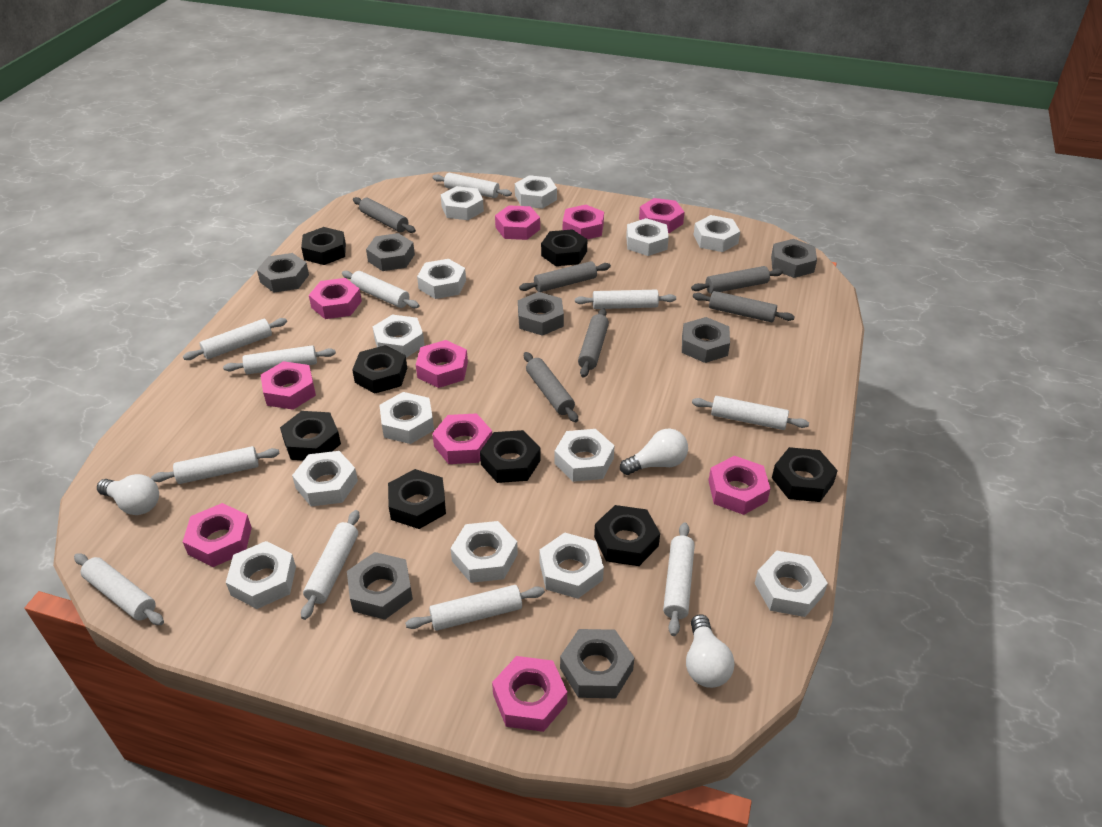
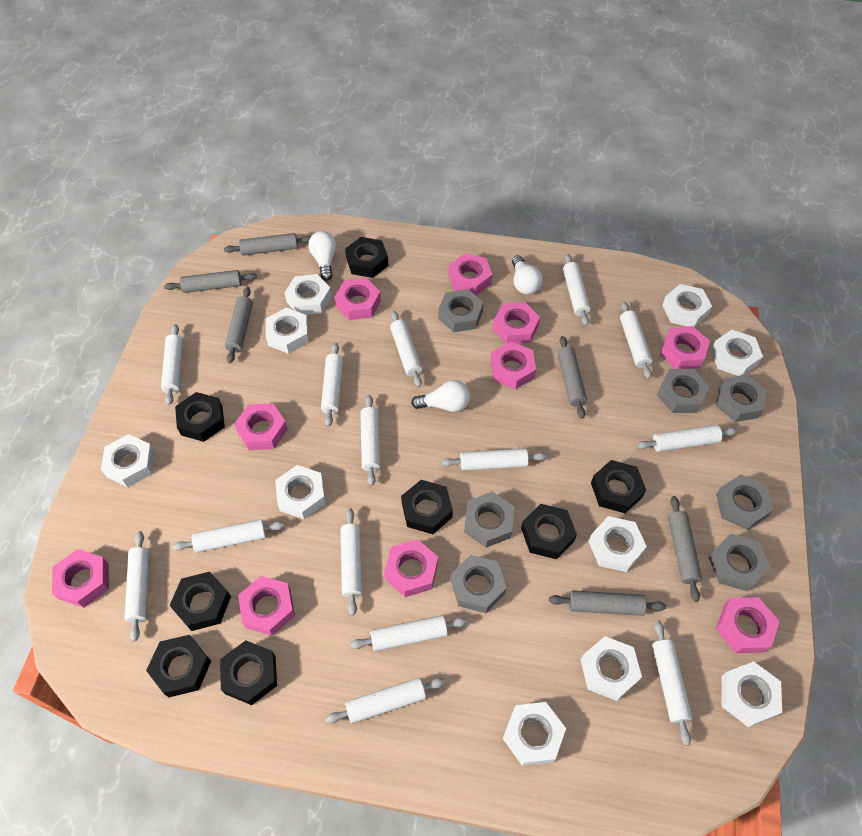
white nut: 13 -> 10
white rolling pin: 11 -> 14

